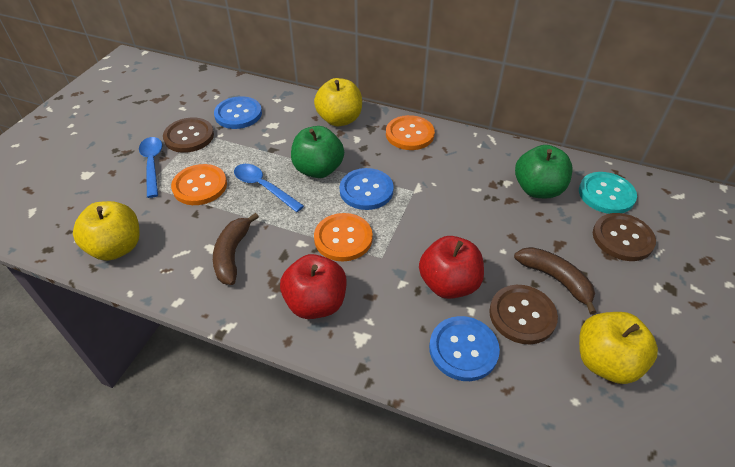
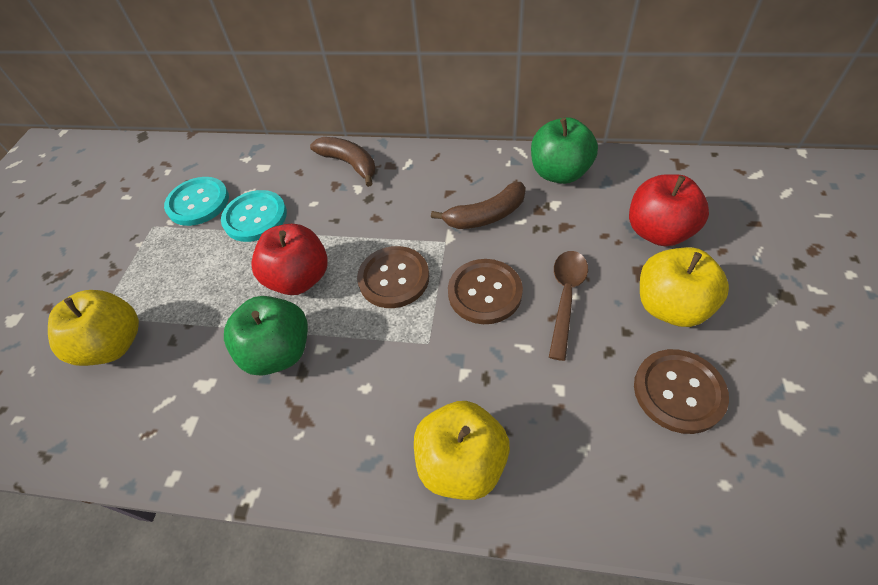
blue button: 3 -> 0
blue spoon: 2 -> 0
brown spoon: 0 -> 1
orange button: 3 -> 0
turquoise button: 1 -> 2

